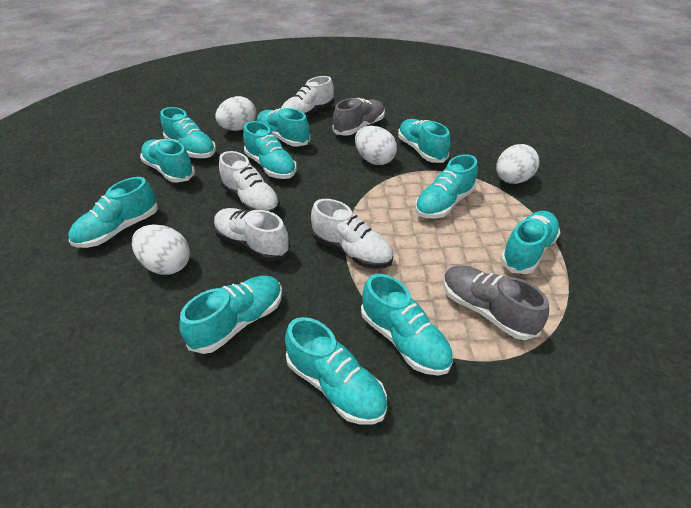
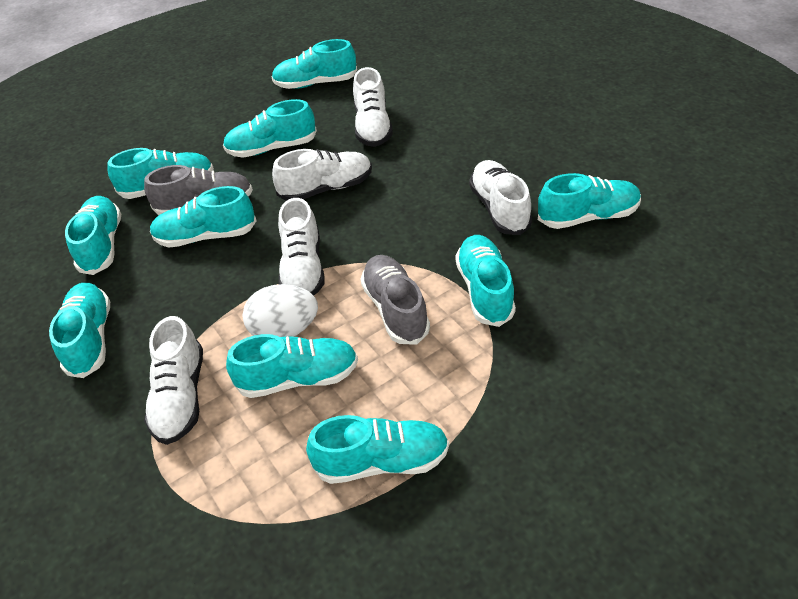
turquoise shoe: 11 -> 10
white egg: 4 -> 1
white shoe: 4 -> 5

